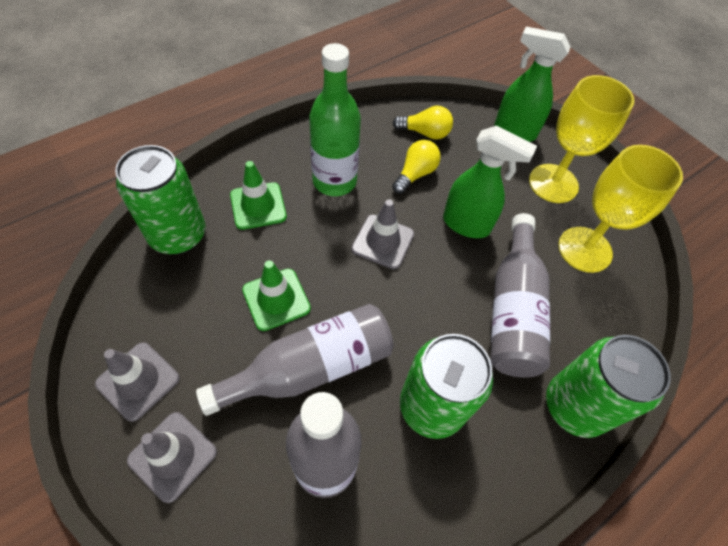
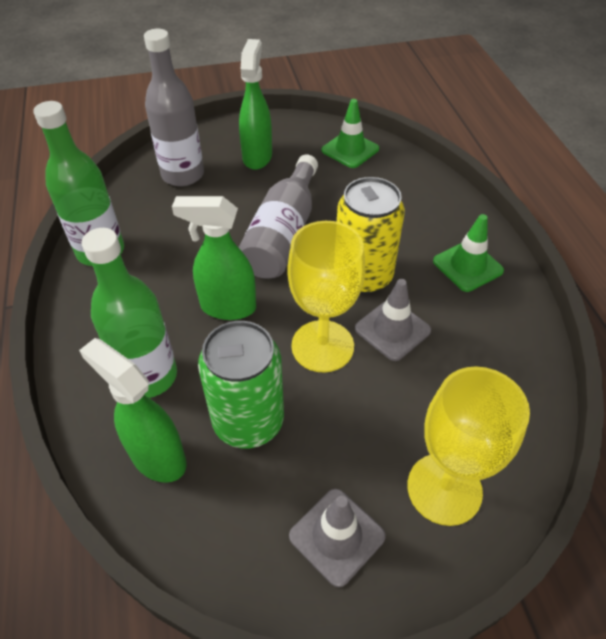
green bottle: 1 -> 2
green can: 3 -> 1
green spray bottle: 2 -> 3
grey bottle: 3 -> 2
grey traffic cone: 3 -> 2
yellow can: 0 -> 1
yellow light bulb: 2 -> 0

